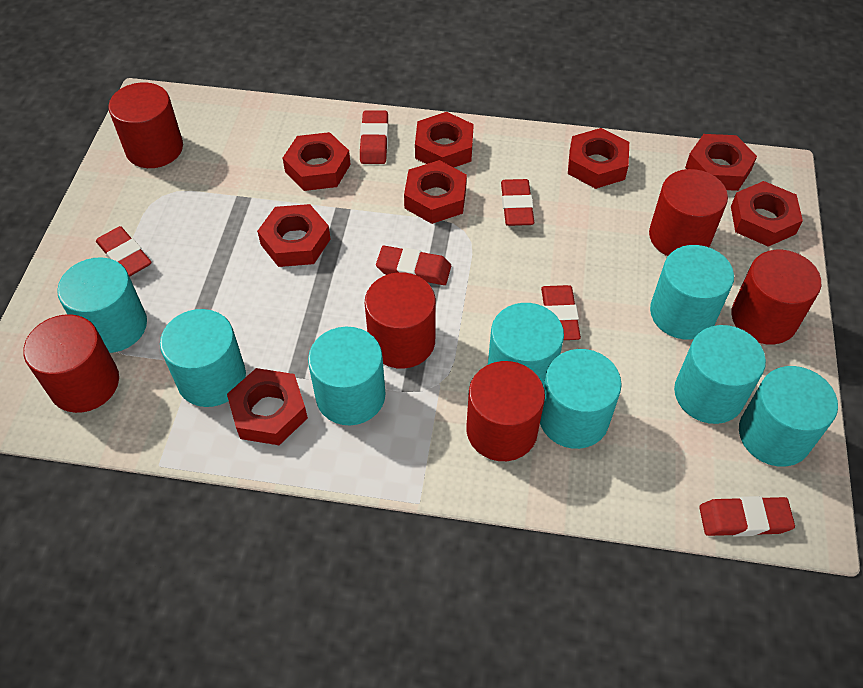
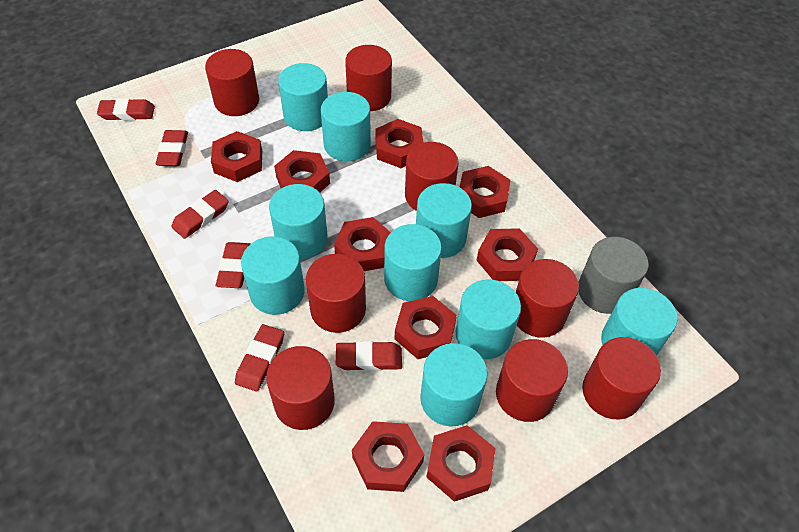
grey cylinder: 0 -> 1
red cylinder: 6 -> 8
red nut: 8 -> 9
turquoise cylinder: 8 -> 9

